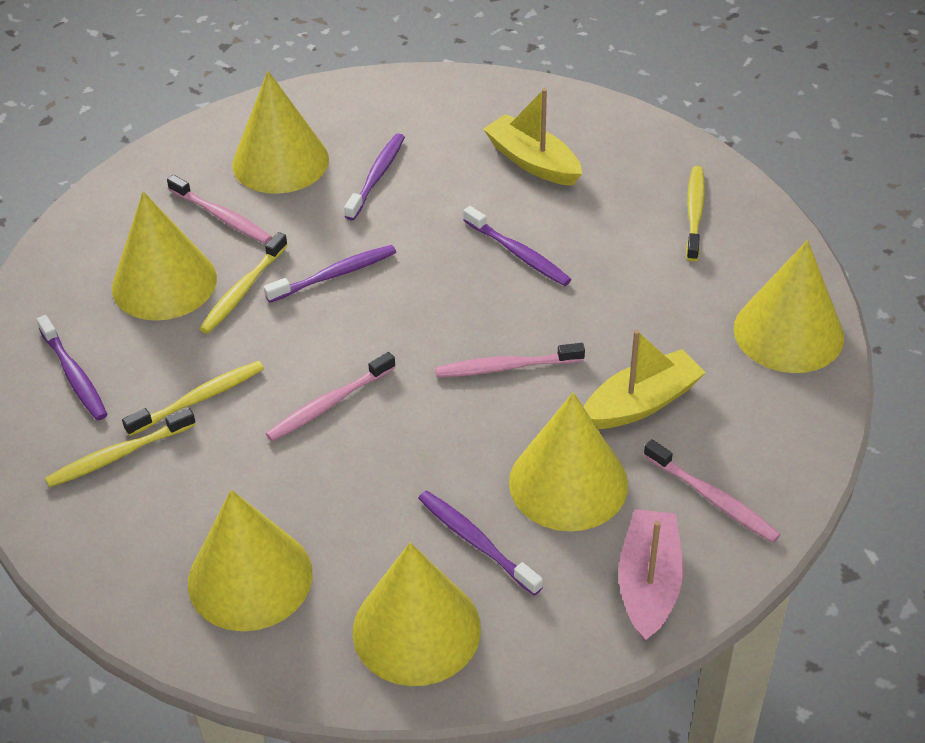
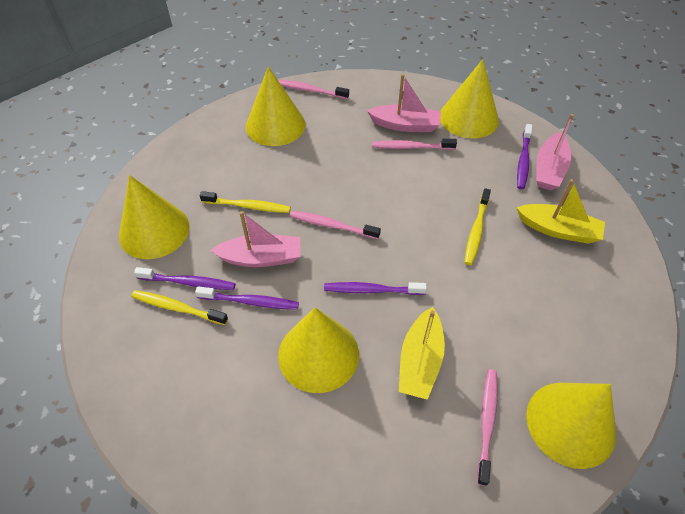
pink boat: 1 -> 3
purple toothbrush: 5 -> 4
yellow cone: 6 -> 5
yellow toothbrush: 4 -> 3

